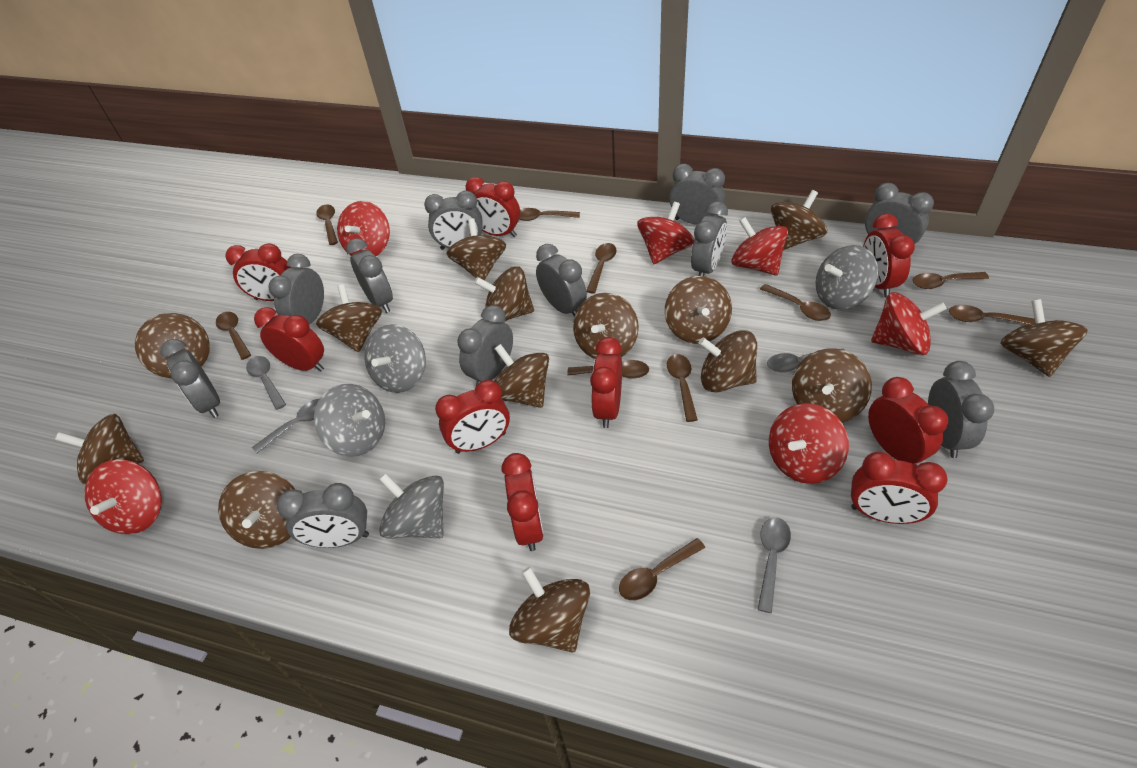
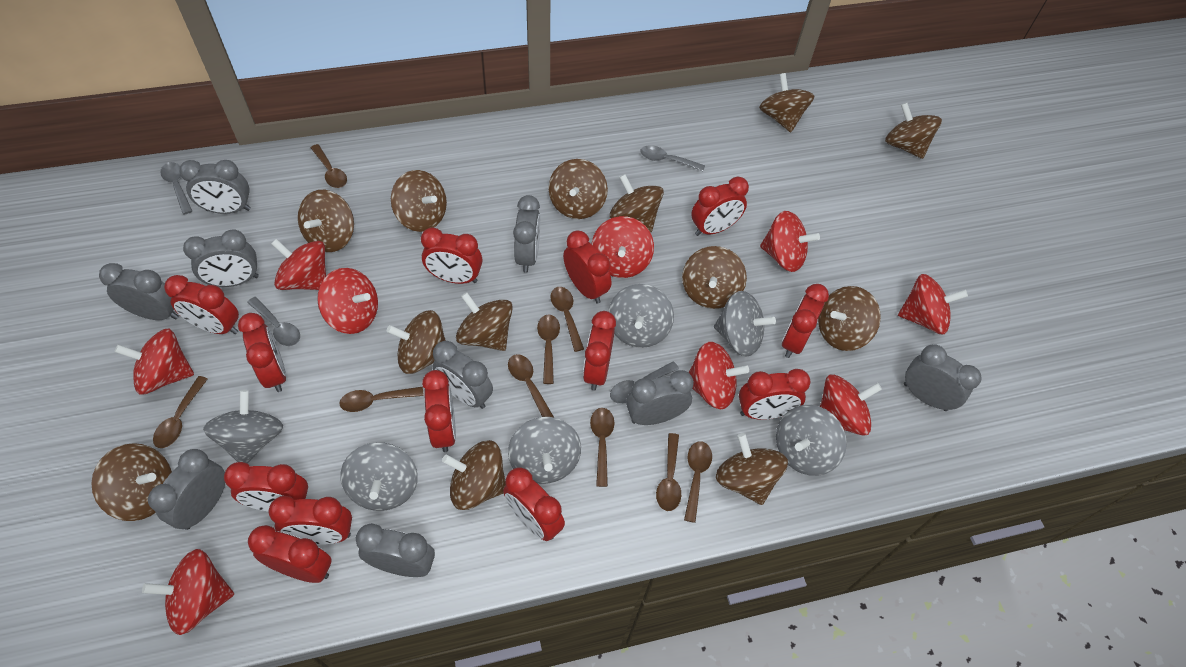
brown spinning top: 14 -> 13
brown spoon: 10 -> 9
grey clock: 11 -> 9
grey spinning top: 4 -> 6
red clock: 9 -> 13
red spinning top: 6 -> 9

